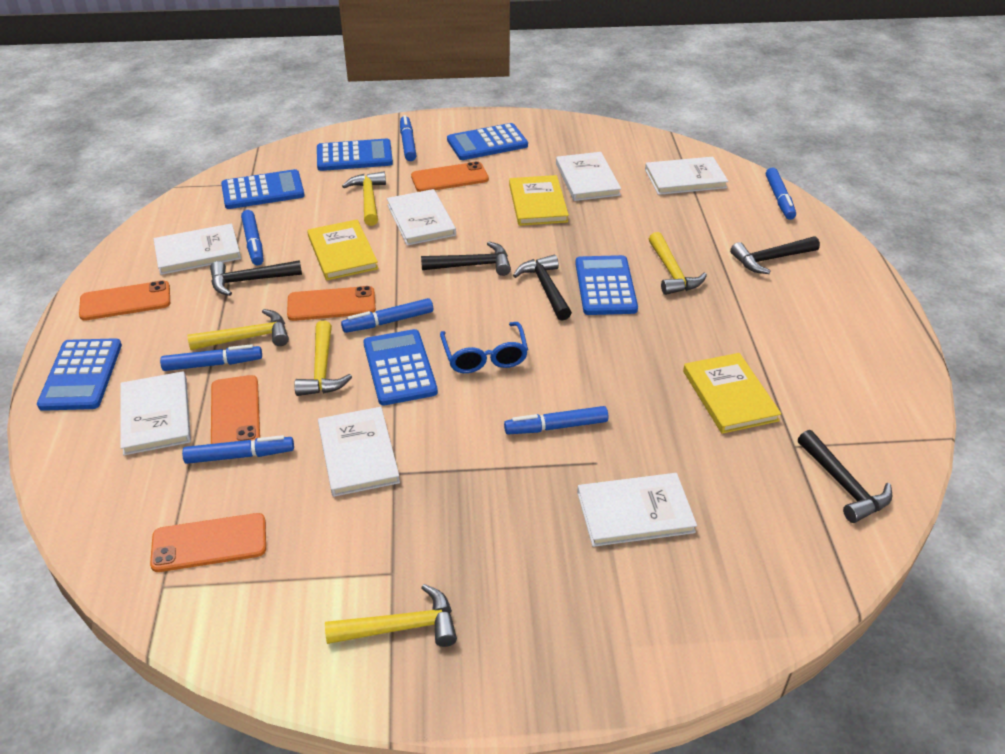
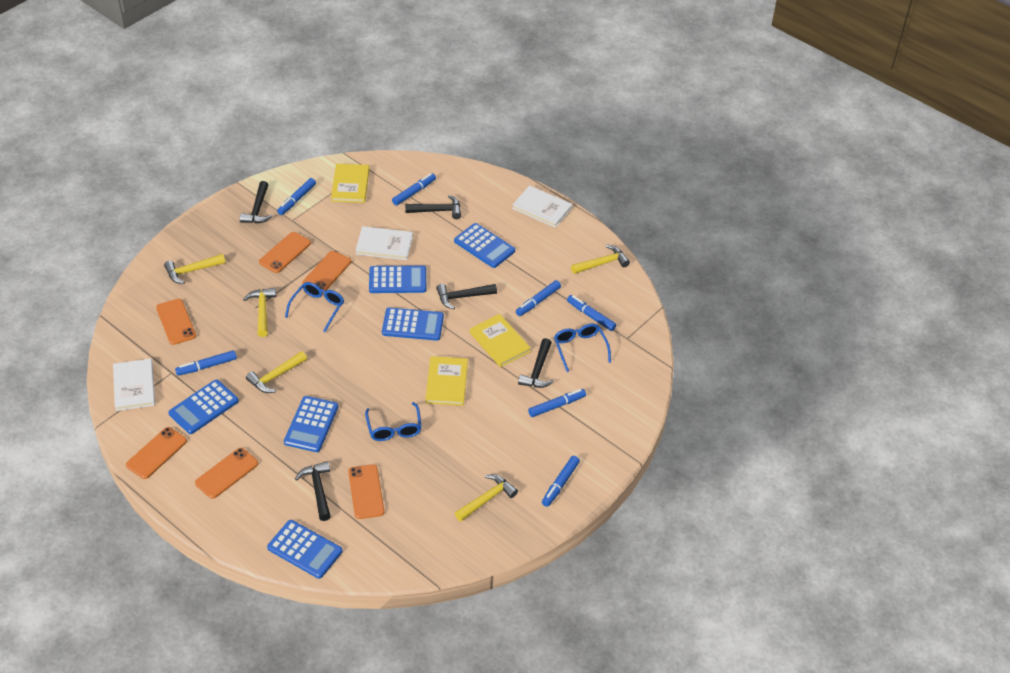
blue glasses: 1 -> 3
orange phone: 5 -> 6
white book: 7 -> 3

